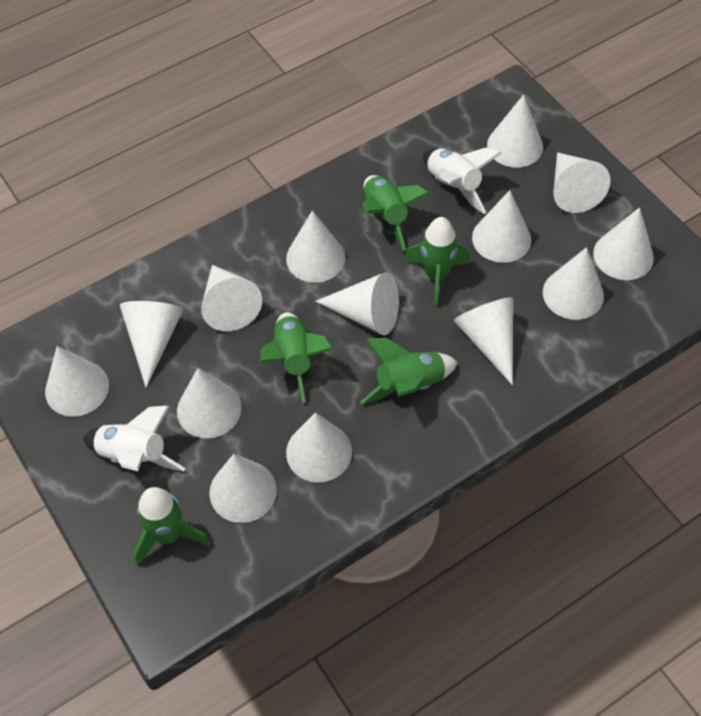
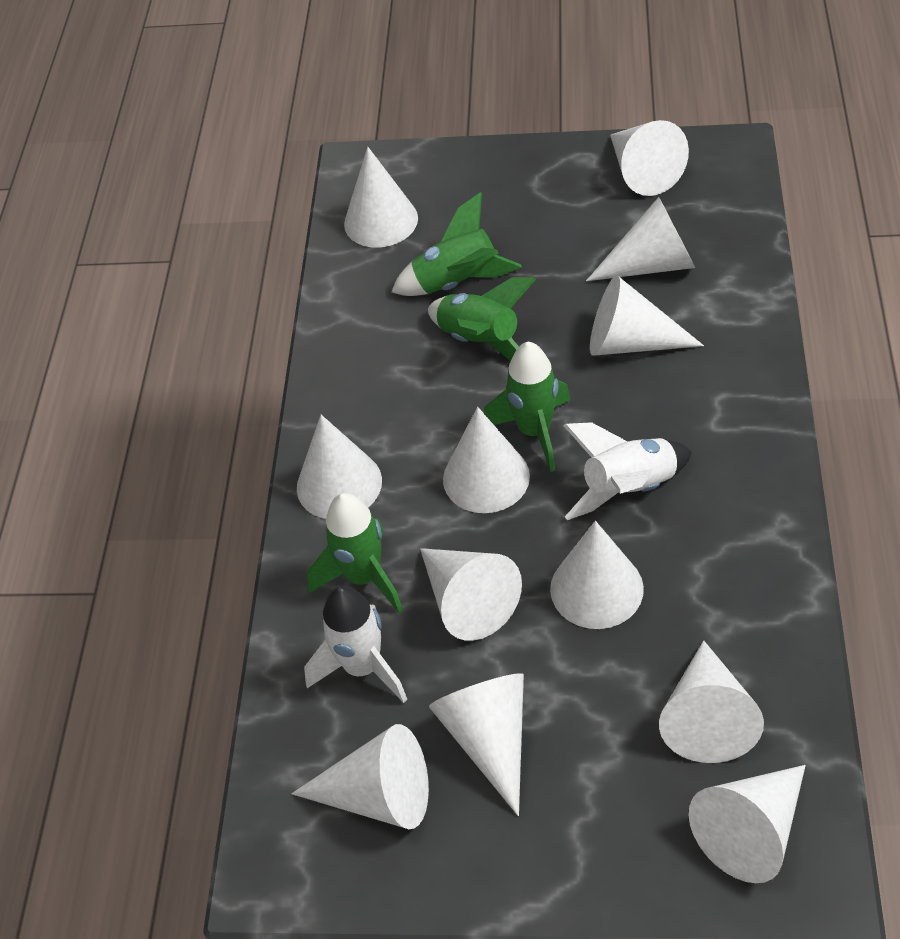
green rocket: 5 -> 4
white cone: 14 -> 12

